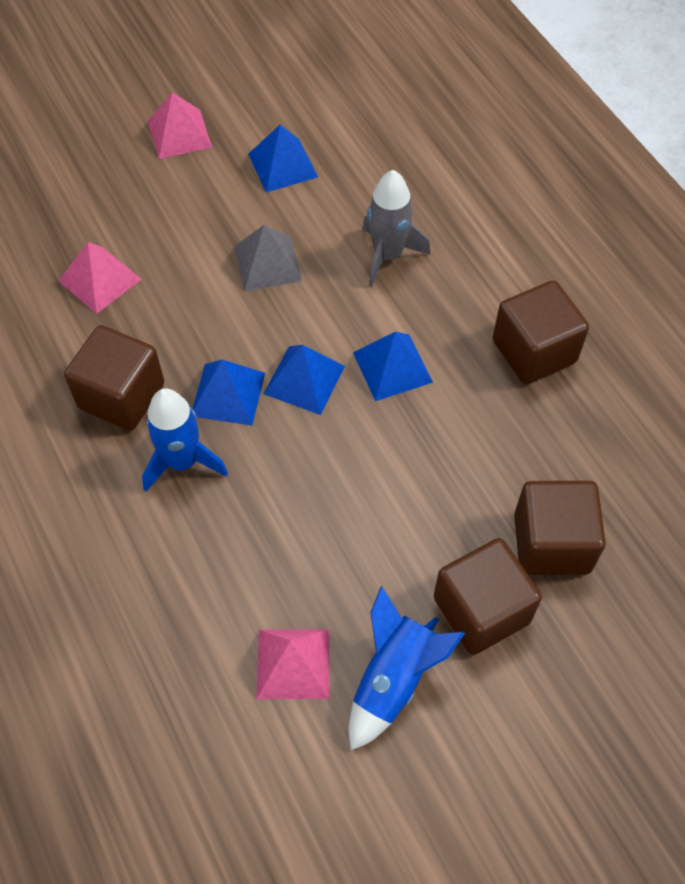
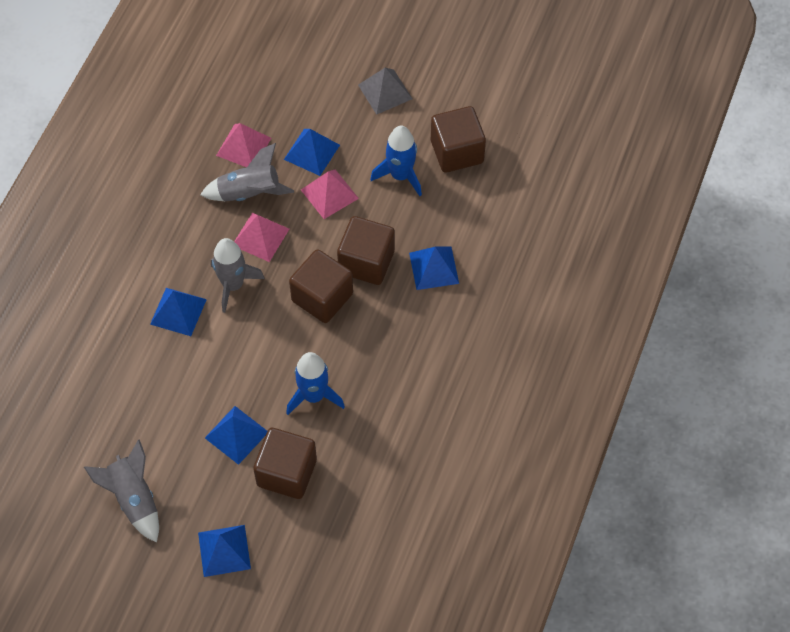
blue pyramid: 4 -> 5
grey rocket: 1 -> 3

